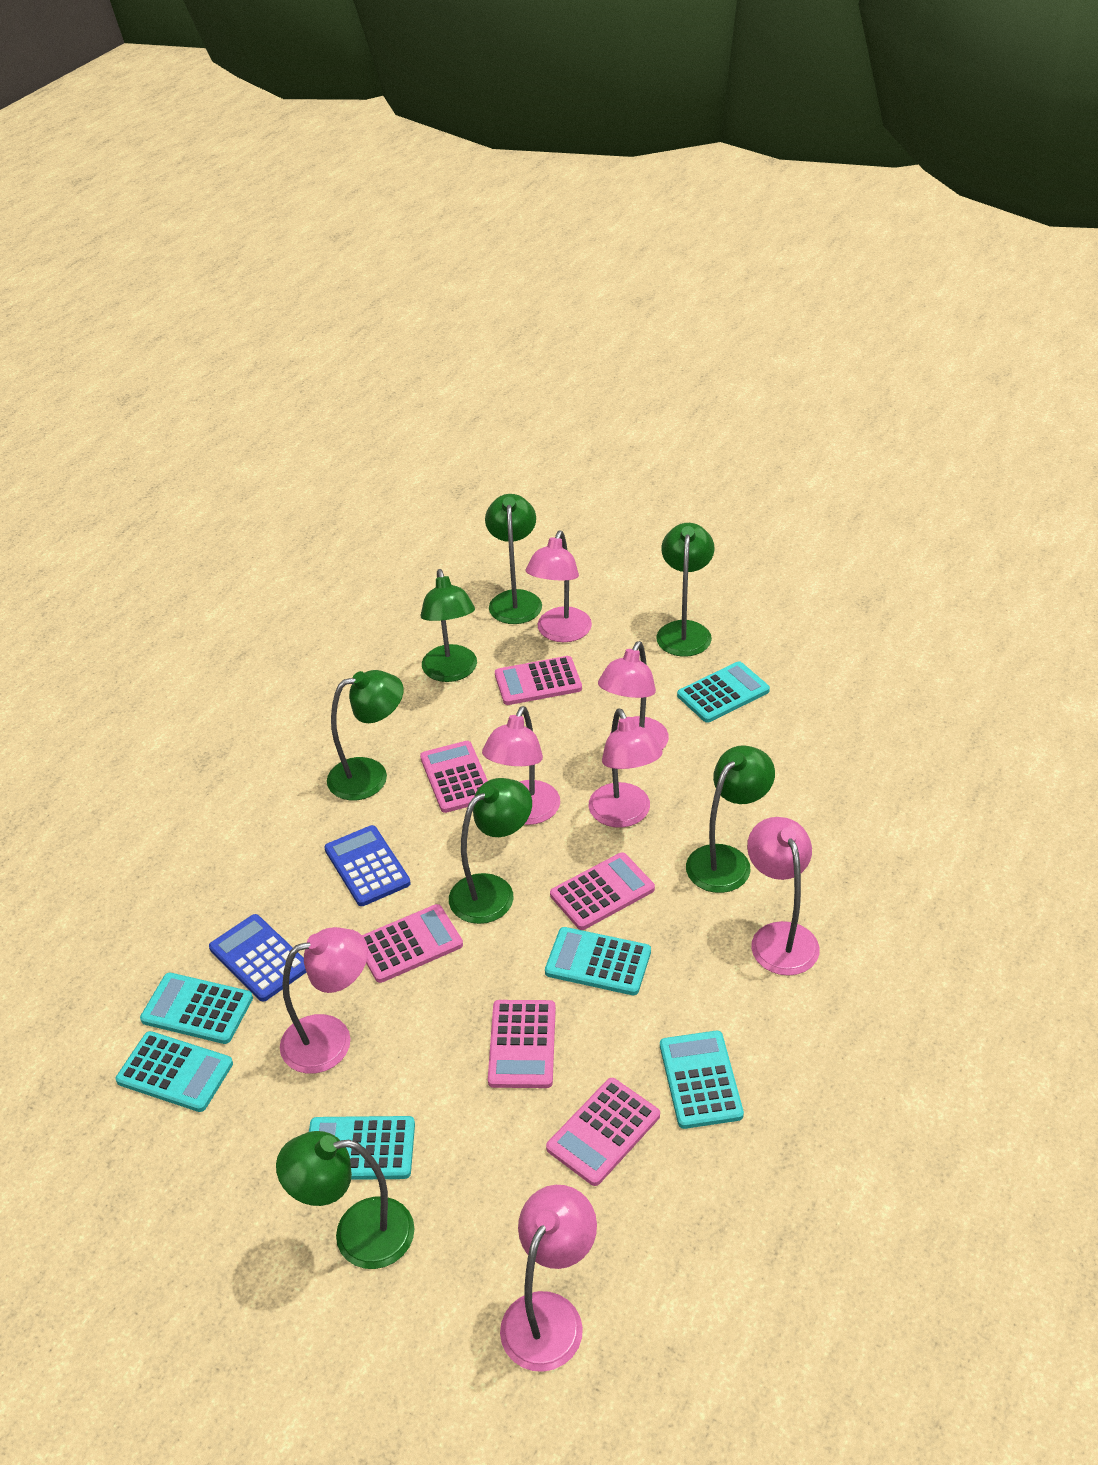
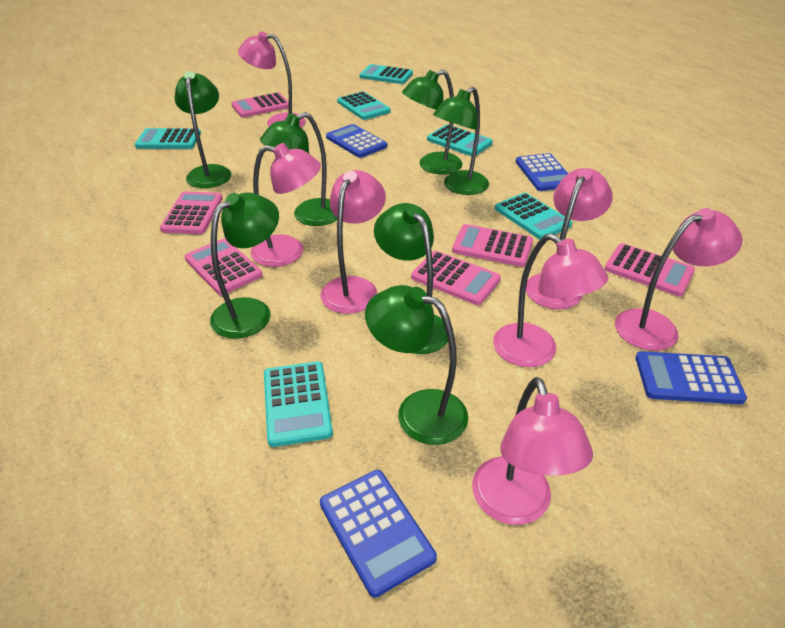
blue calculator: 2 -> 4

